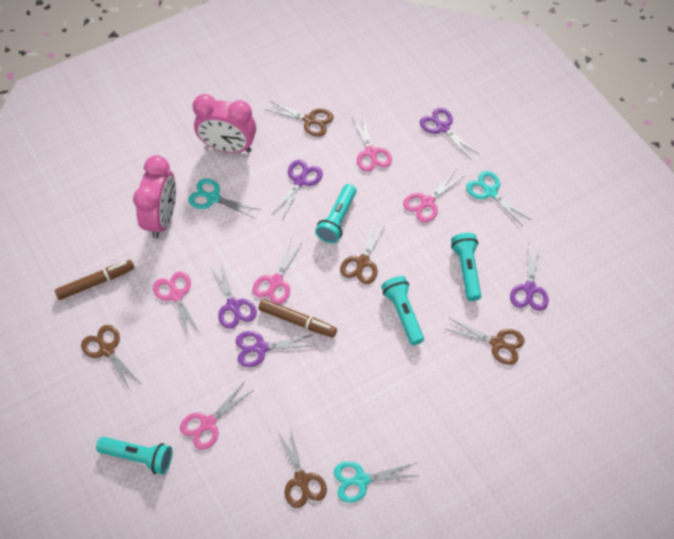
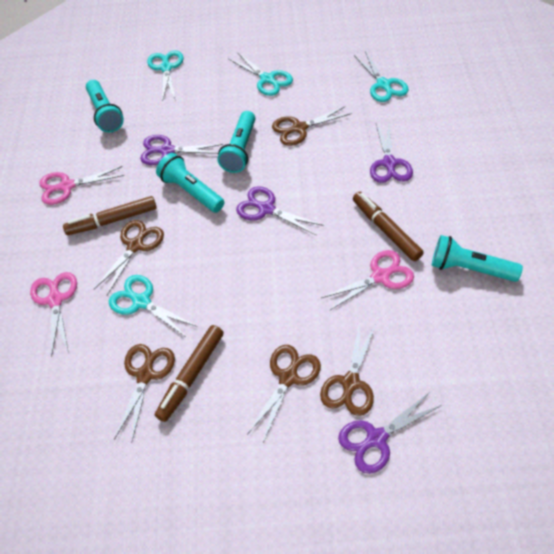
brown marker: 2 -> 3
pink clock: 2 -> 0
pink scissors: 5 -> 3
purple scissors: 5 -> 4
turquoise scissors: 3 -> 4

